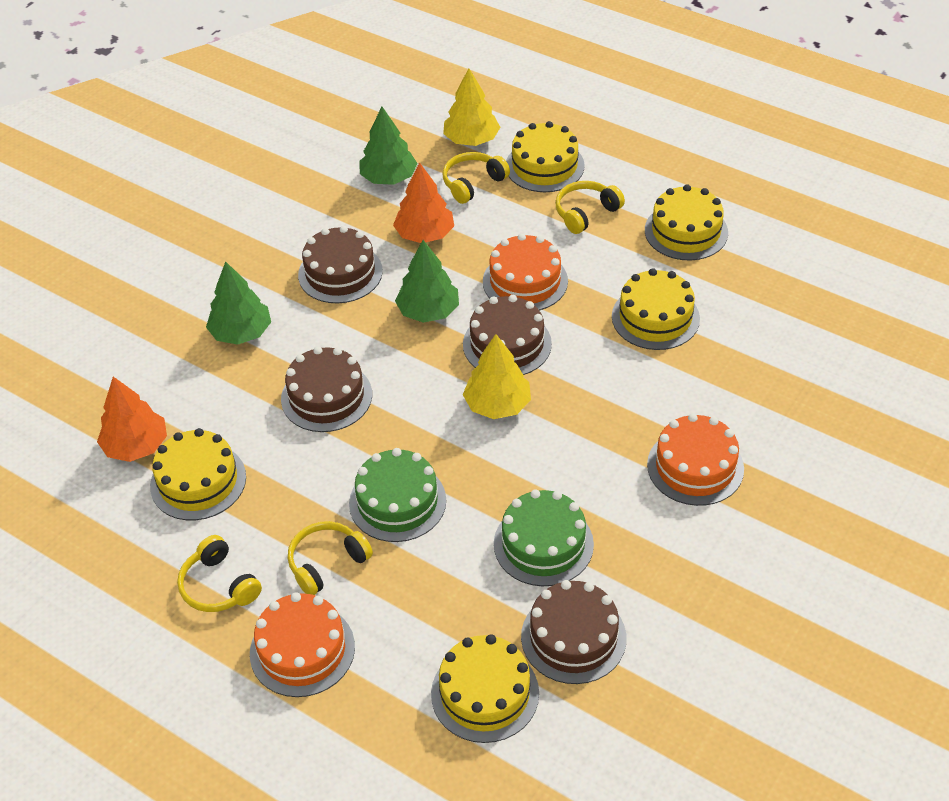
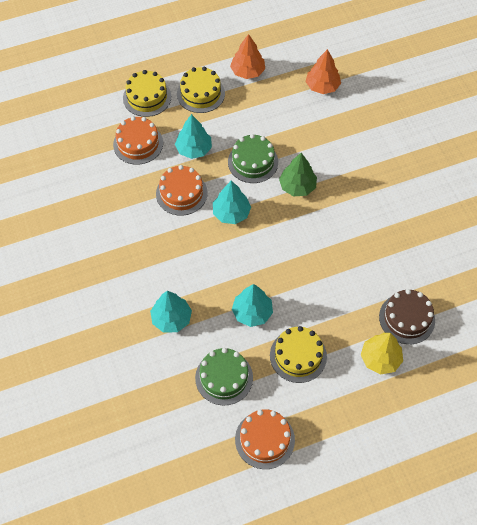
brown cake: 4 -> 1
green tree: 3 -> 1
turquoise tree: 0 -> 4
yellow cake: 5 -> 3
yellow headphones: 4 -> 0
yellow tree: 2 -> 1

